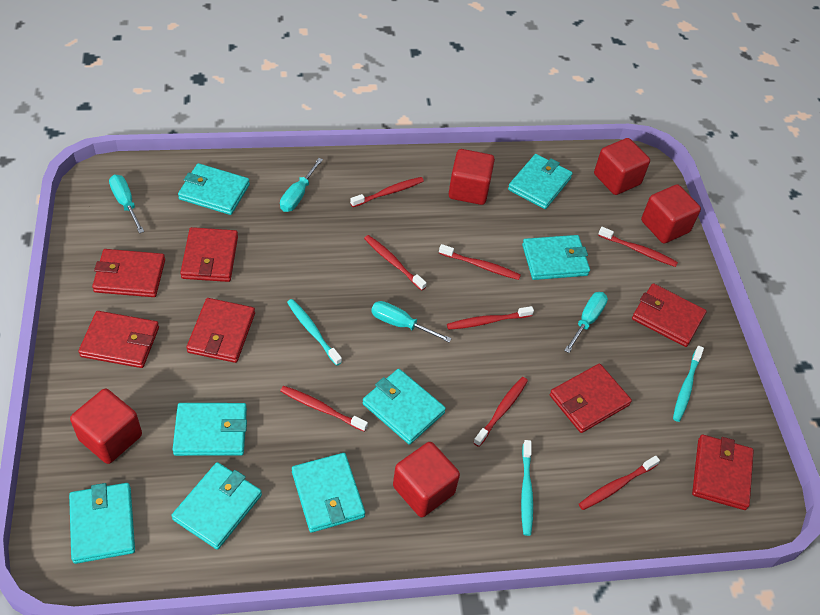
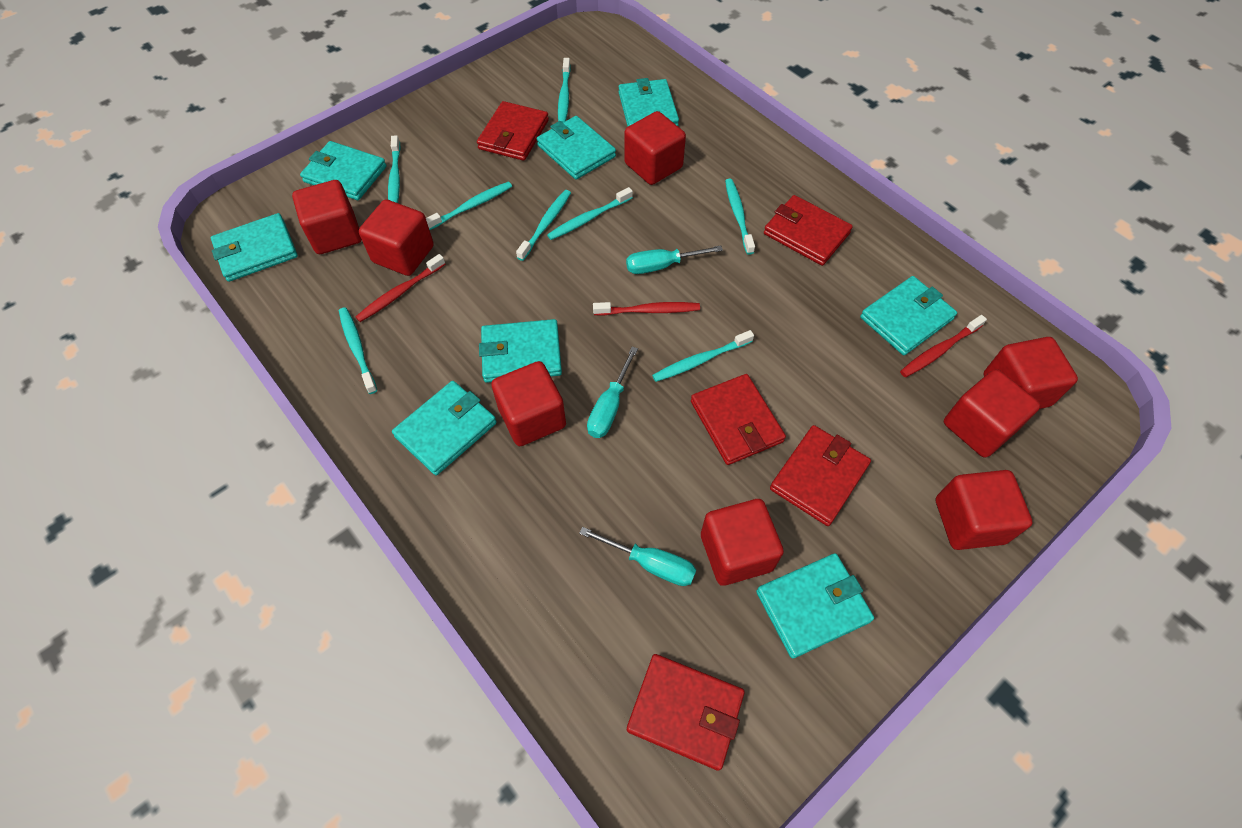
red cube: 5 -> 8
red toothbrush: 8 -> 3
red wallet: 7 -> 5
turquoise screwdriver: 4 -> 3
turquoise toothbrush: 3 -> 8

